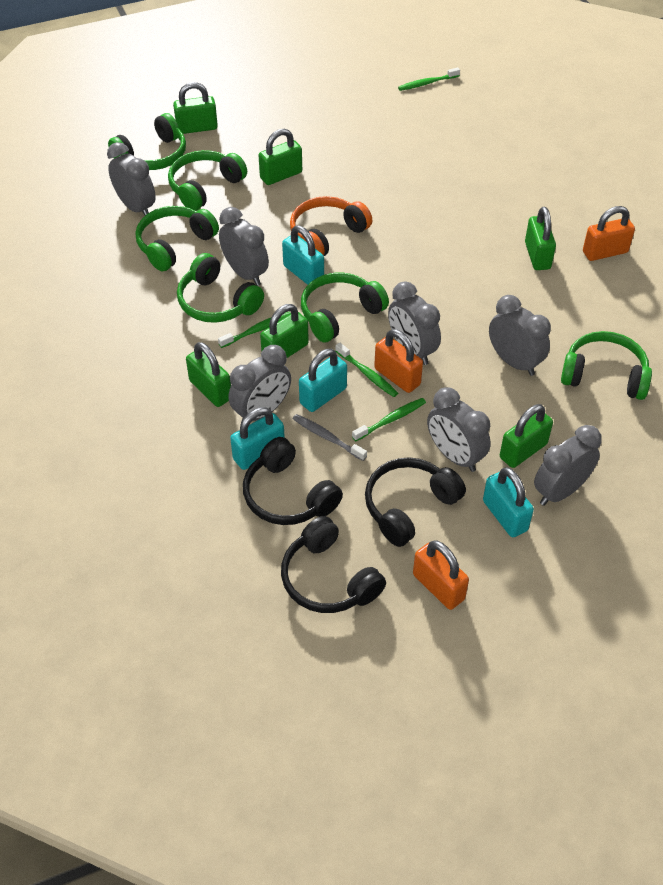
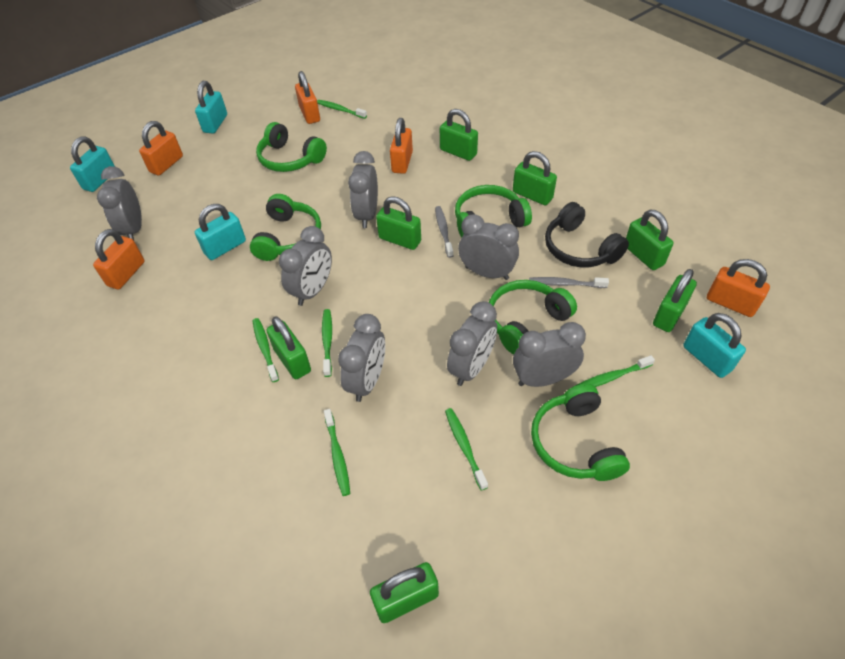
black headphones: 3 -> 1
green headphones: 6 -> 5
green padlock: 6 -> 7
green toothbrush: 4 -> 6
grey toothbrush: 1 -> 2
orange headphones: 1 -> 0
orange padlock: 3 -> 5

